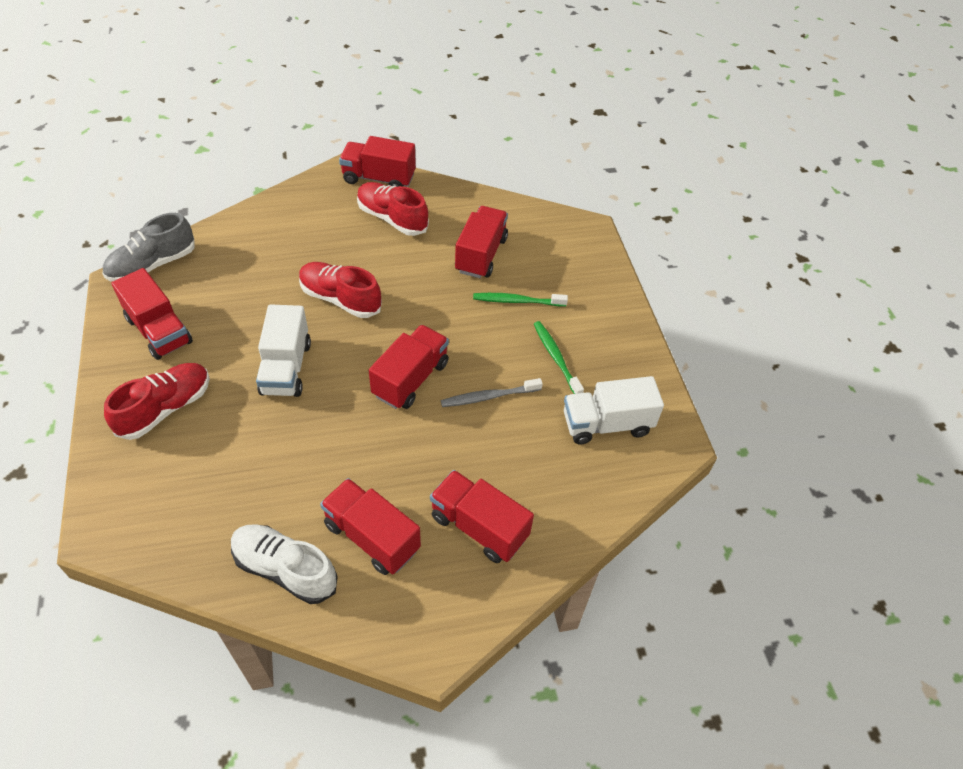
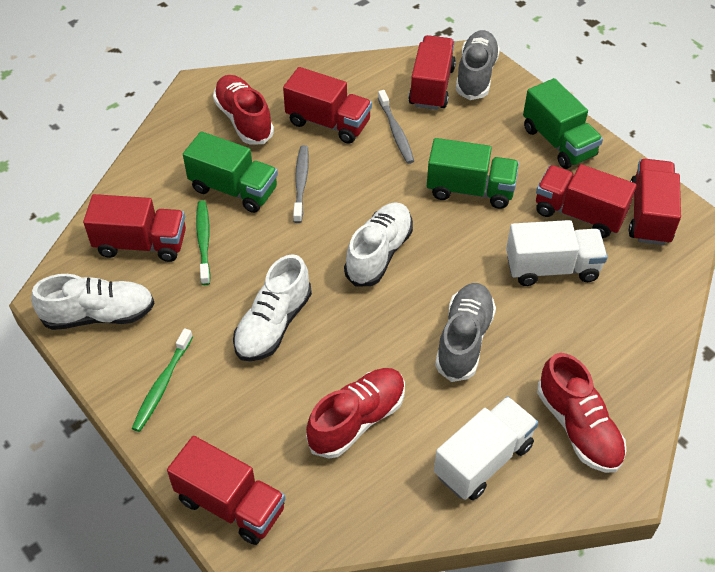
green truck: 0 -> 3
grey shoe: 1 -> 2
grey toothbrush: 1 -> 2
white shoe: 1 -> 3

